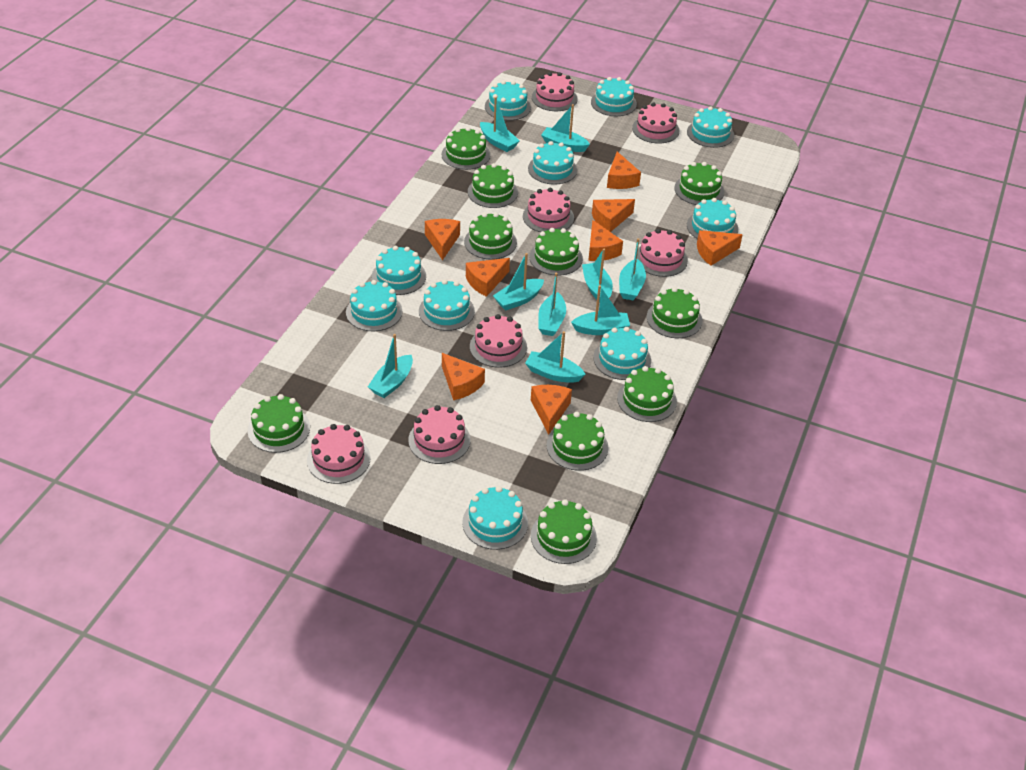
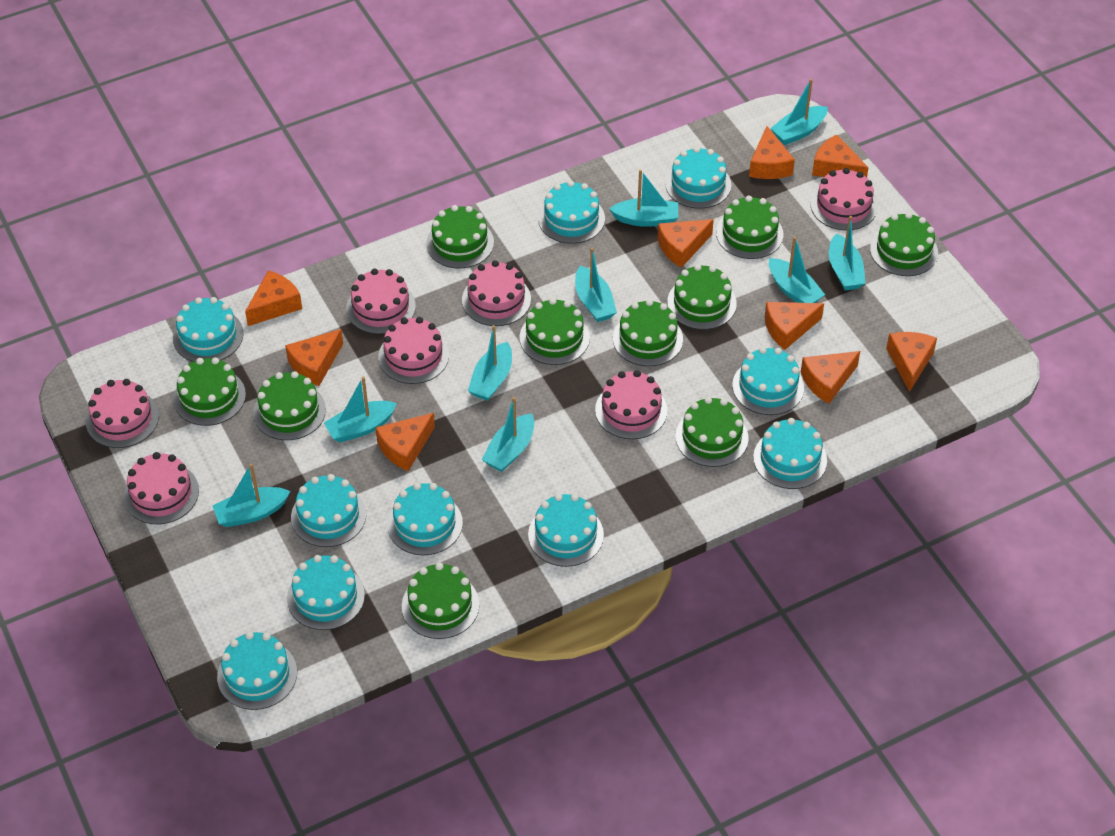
orange cheese: 8 -> 9

